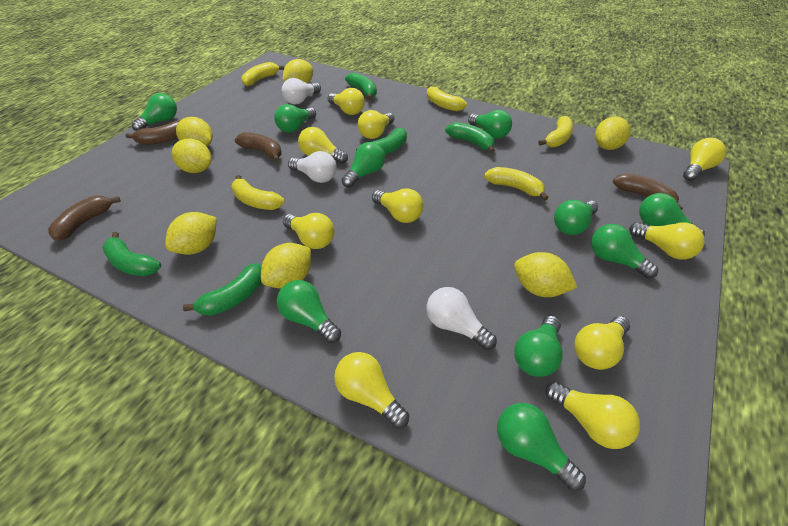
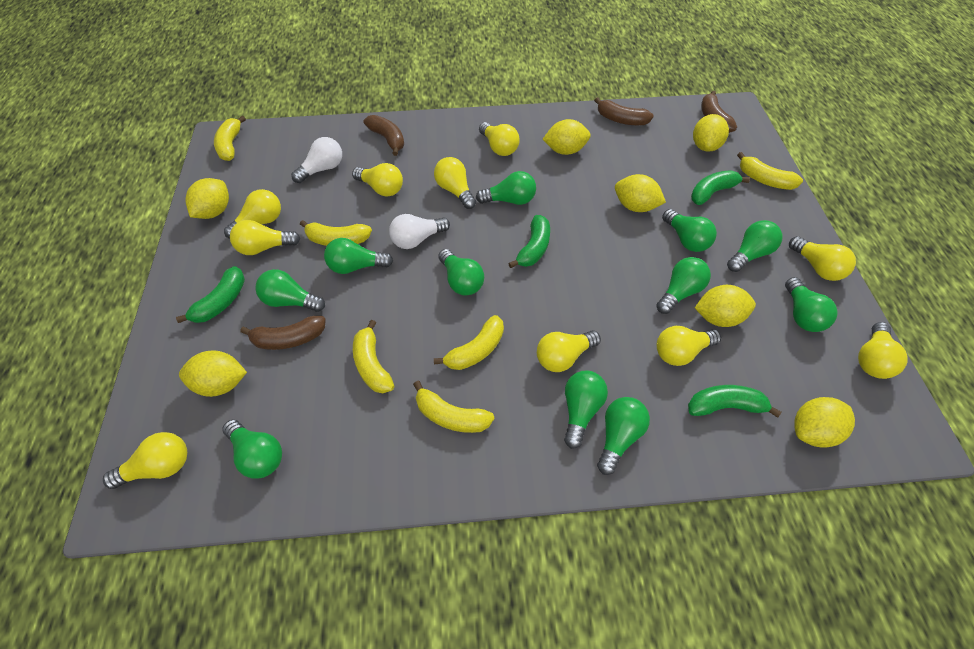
green banana: 5 -> 4
green light bulb: 10 -> 11
white light bulb: 3 -> 2
yellow banana: 5 -> 6

